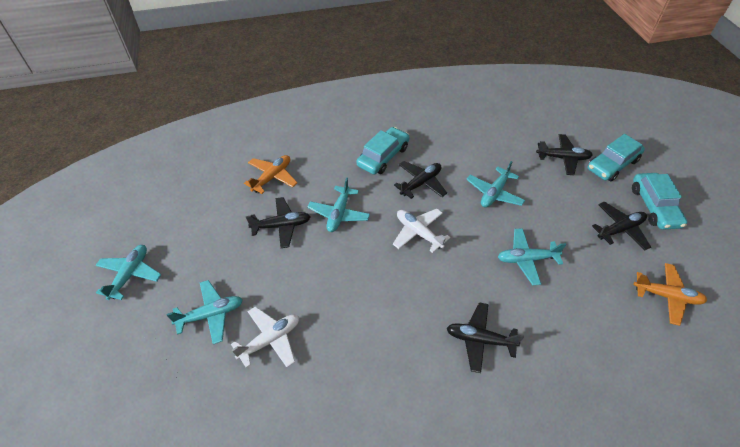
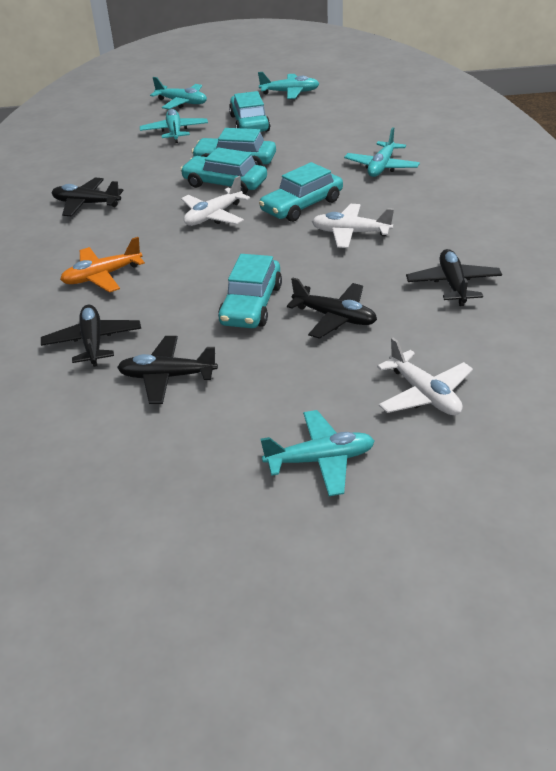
orange plane: 2 -> 1
turquoise car: 3 -> 5
white plane: 2 -> 3

